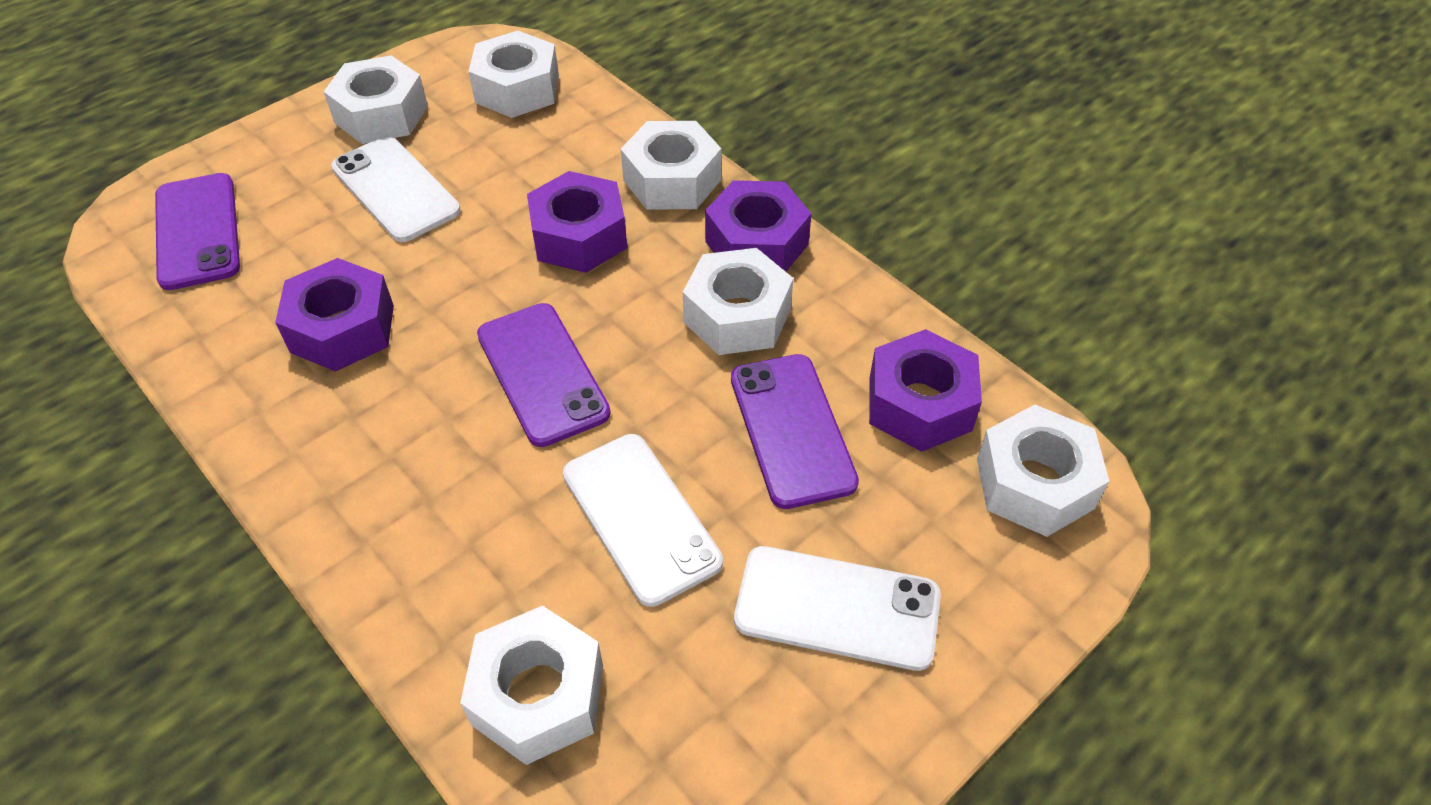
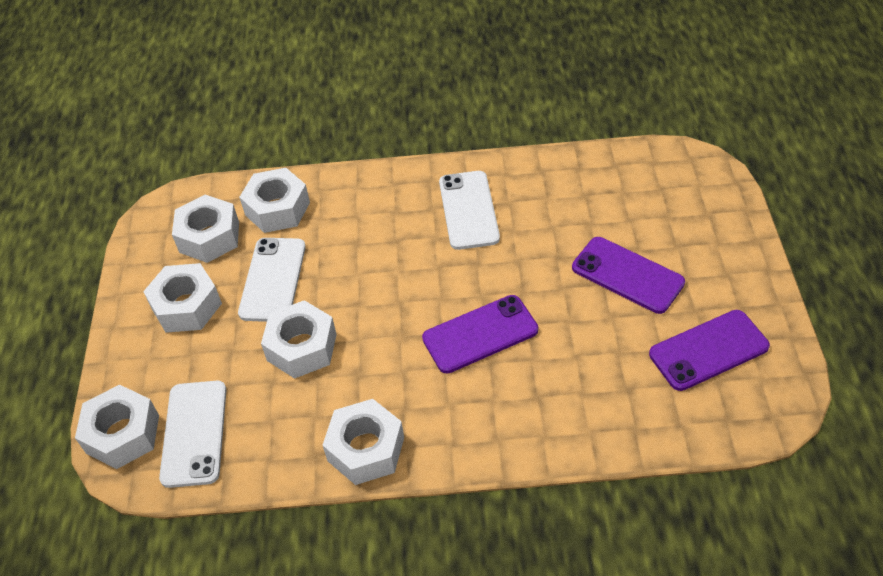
purple nut: 4 -> 0

